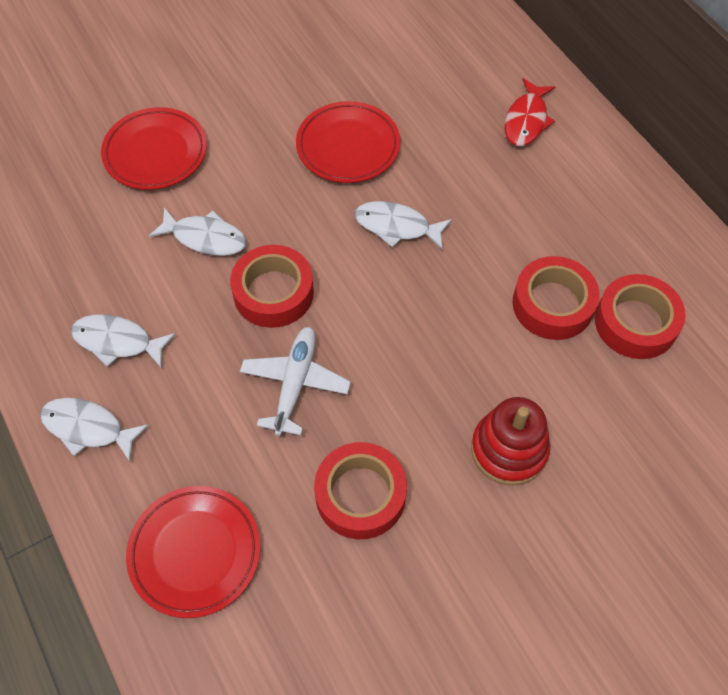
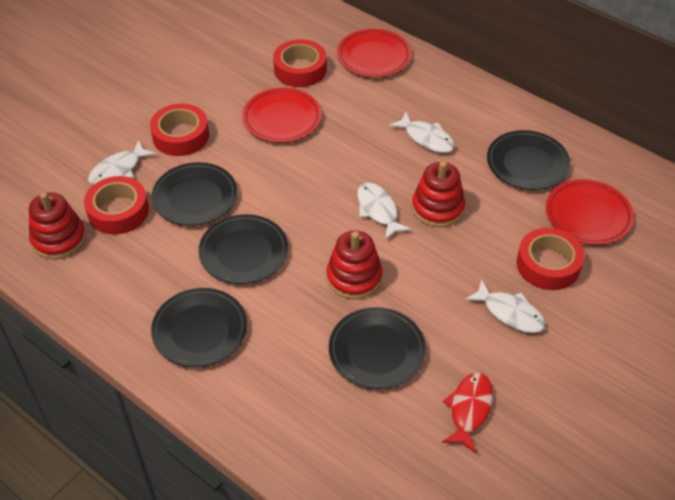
black plate: 0 -> 5
red stacking toy: 1 -> 3
white plane: 1 -> 0

